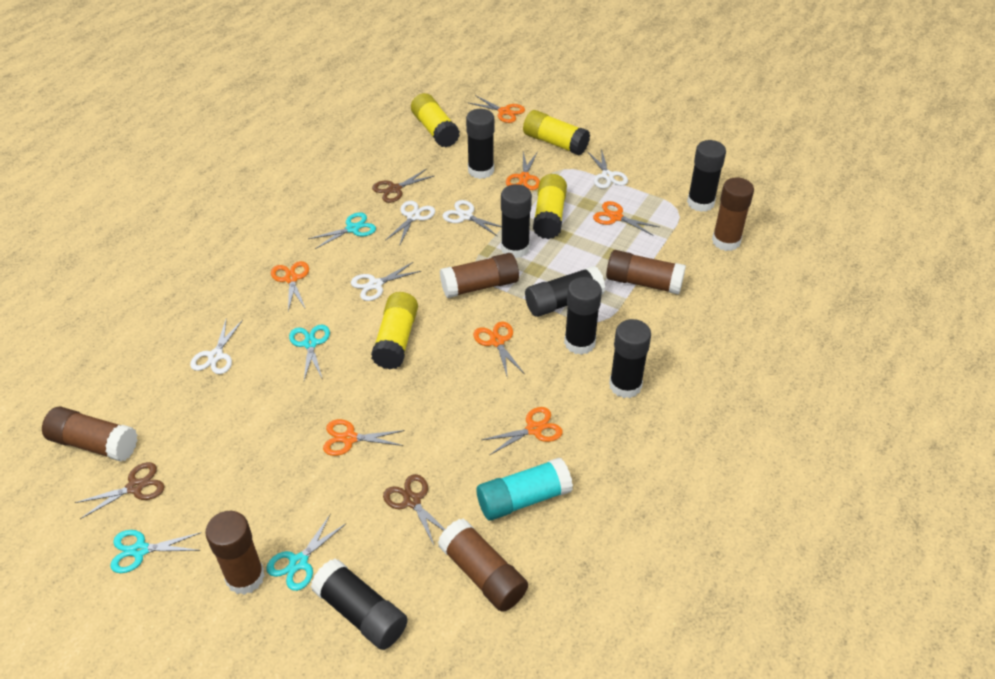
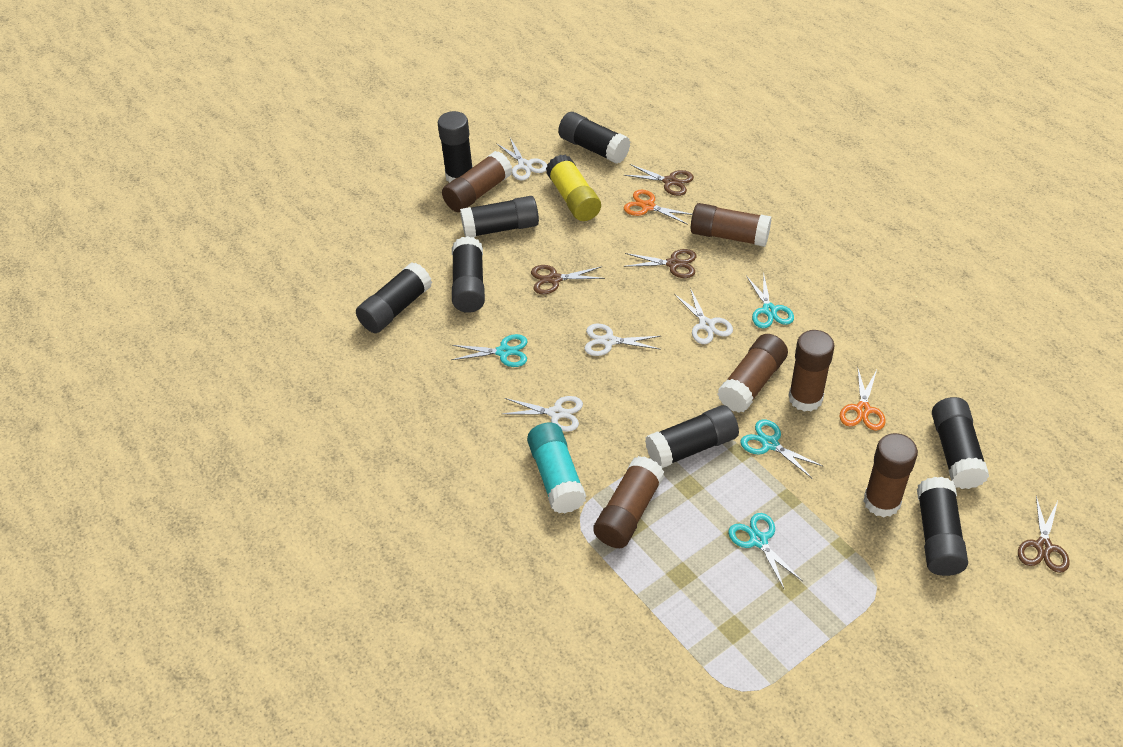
black glue stick: 7 -> 8
brown scissors: 3 -> 4
orange scissors: 7 -> 2
white scissors: 5 -> 4
yellow glue stick: 4 -> 1

